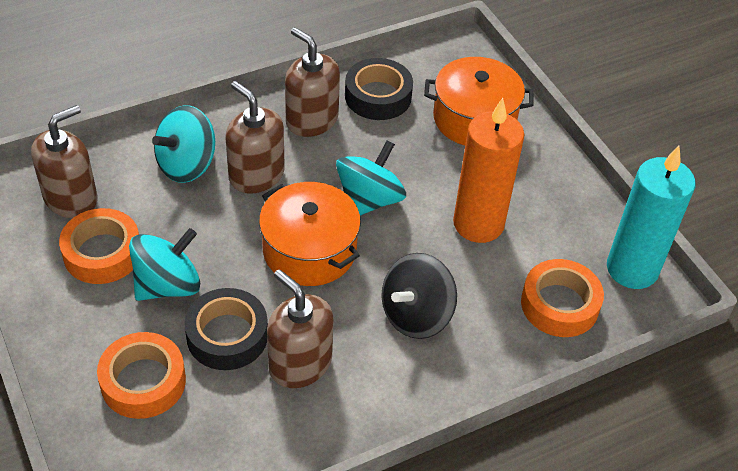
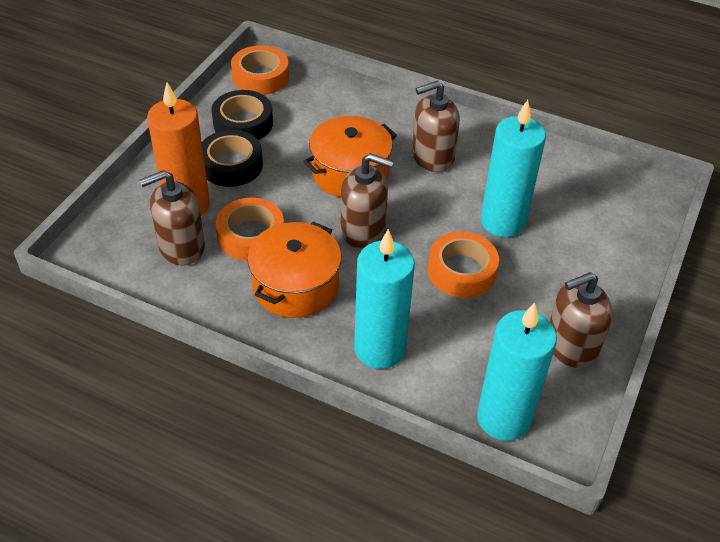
black spinning top: 1 -> 0
turquoise candle: 1 -> 3
turquoise spinning top: 3 -> 0

